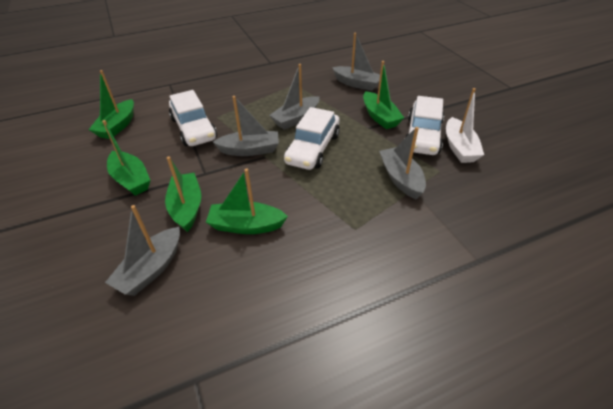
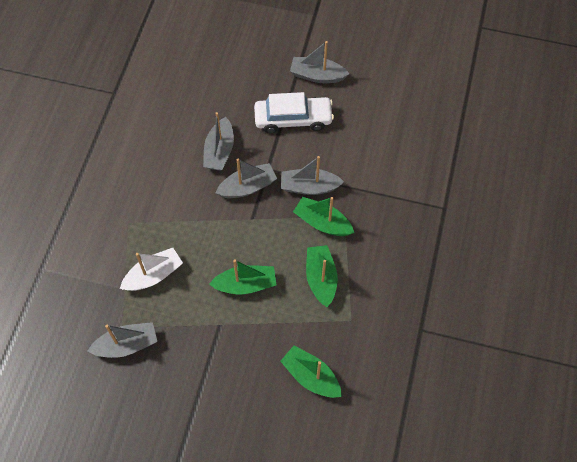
green boat: 5 -> 4
white car: 3 -> 1

